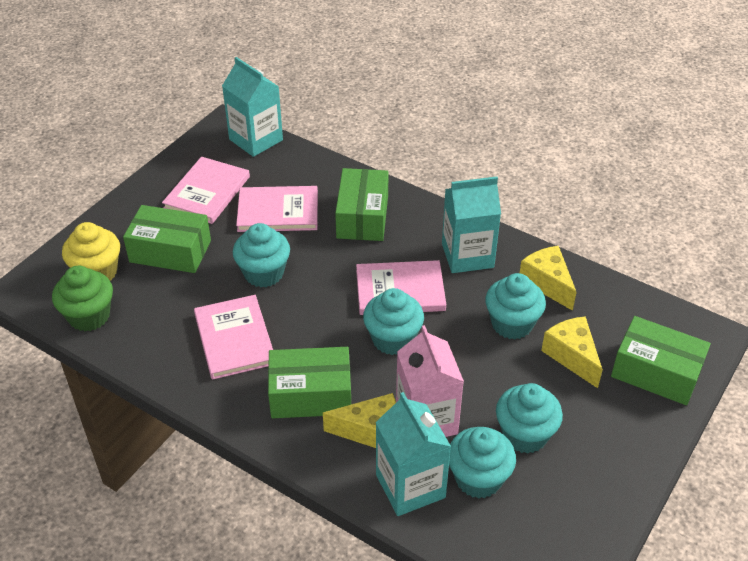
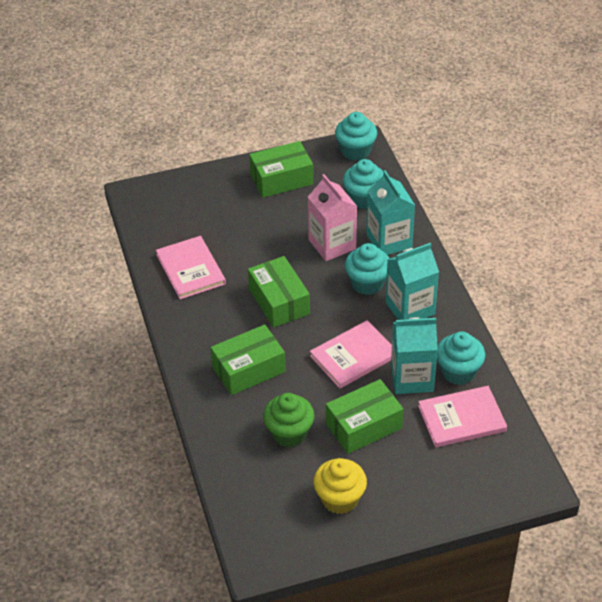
pink book: 4 -> 3
turquoise cupcake: 5 -> 4
yellow cheese: 3 -> 0

